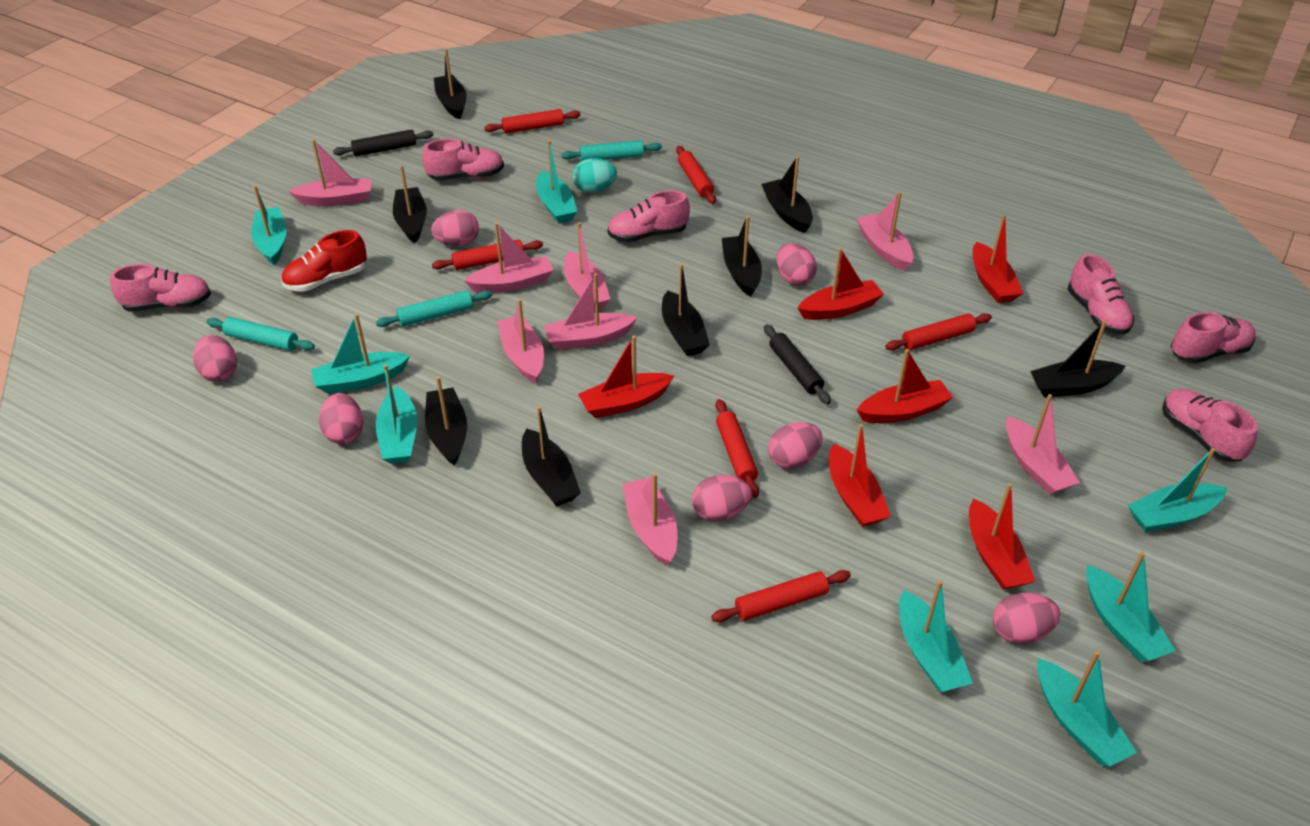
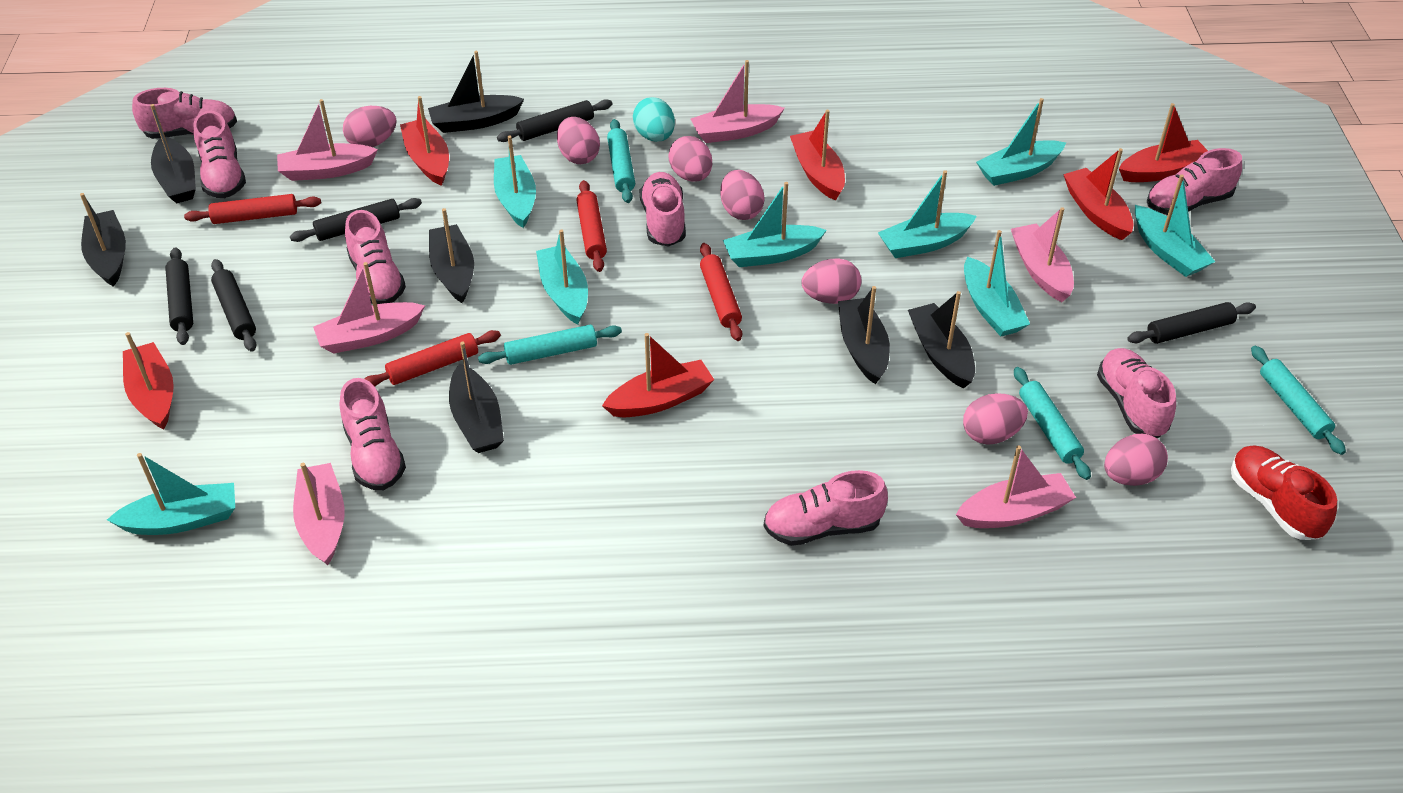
black boat: 8 -> 7
black rolling pin: 2 -> 5
pink boat: 8 -> 6
pink shoe: 6 -> 8
red rolling pin: 6 -> 4
turquoise rolling pin: 3 -> 4

